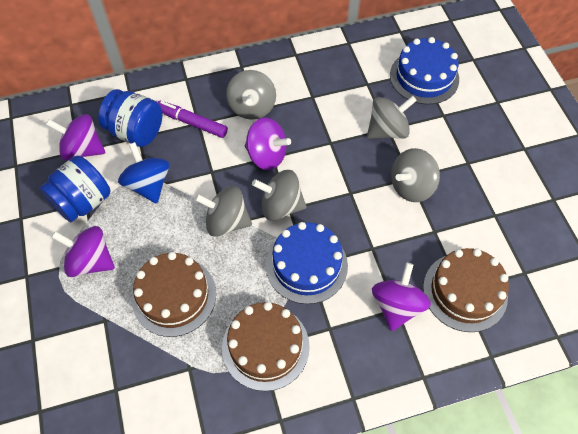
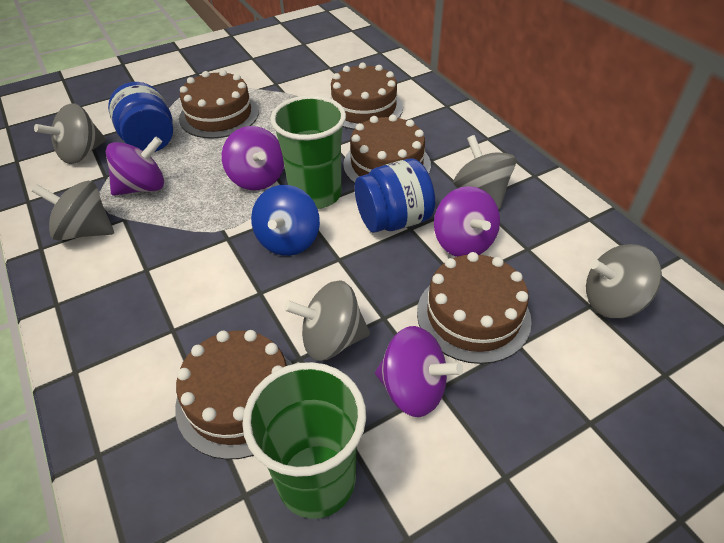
blue cake: 2 -> 0
brown cake: 3 -> 5
green cup: 0 -> 2
purple marker: 1 -> 0

